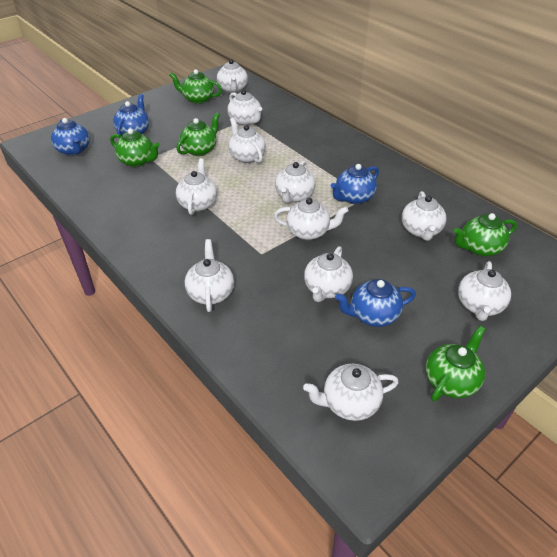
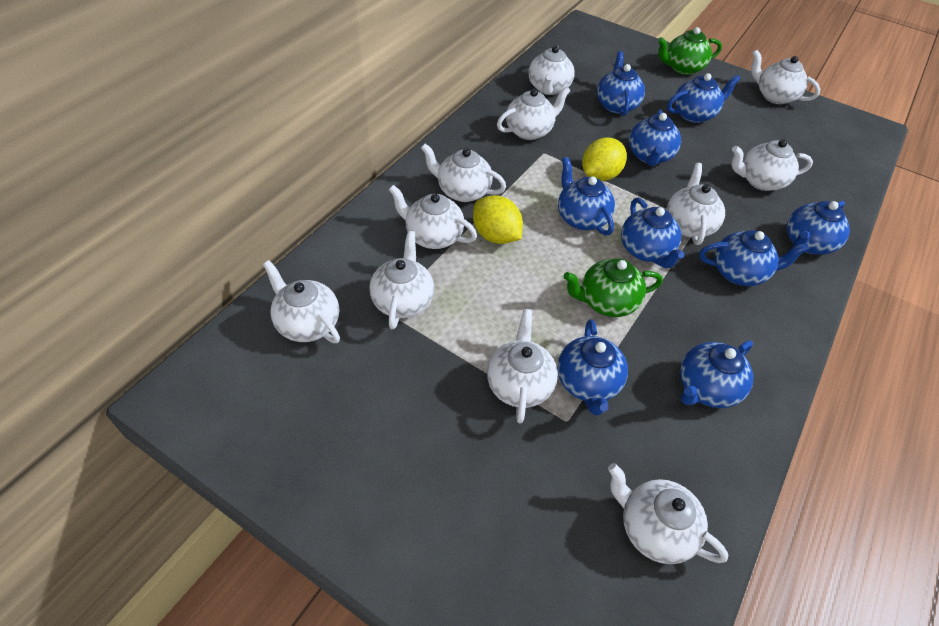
blue teapot: 4 -> 9
green teapot: 5 -> 2
yellow lemon: 0 -> 2

